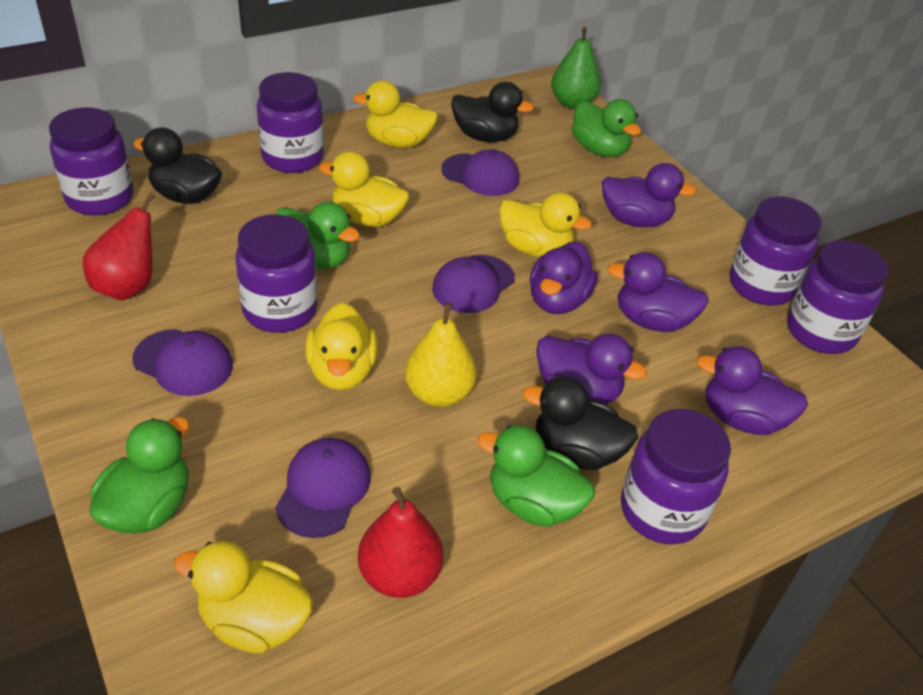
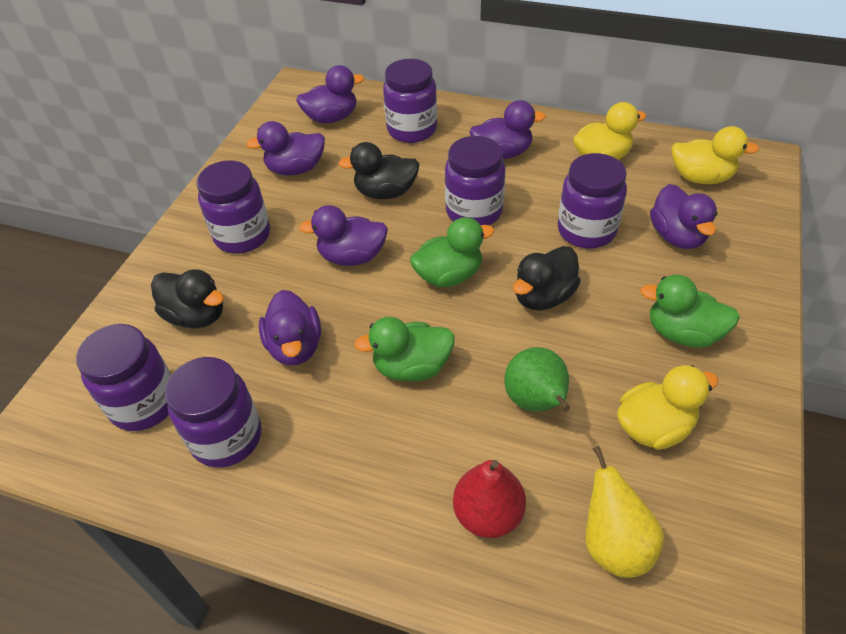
green duck: 4 -> 3
purple cap: 4 -> 0
purple duck: 5 -> 6
red pear: 2 -> 1
yellow duck: 5 -> 3

